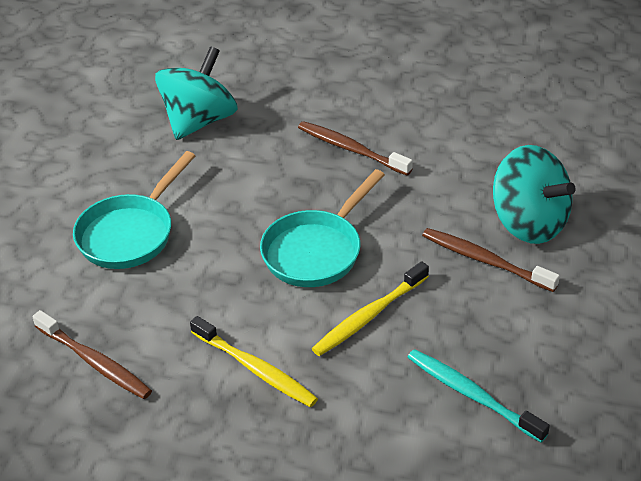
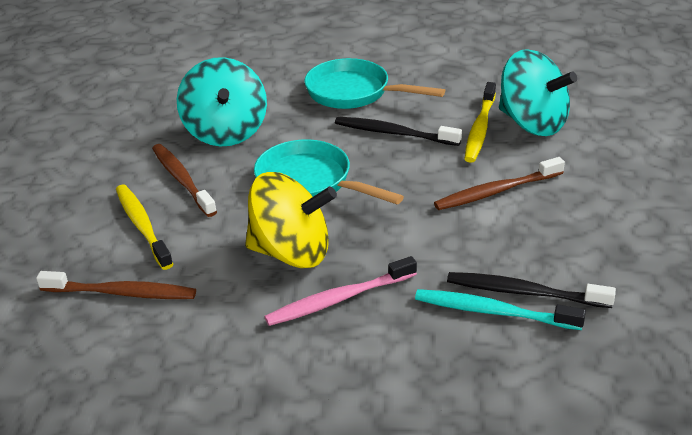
black toothbrush: 0 -> 2
pink toothbrush: 0 -> 1
yellow spinning top: 0 -> 1

